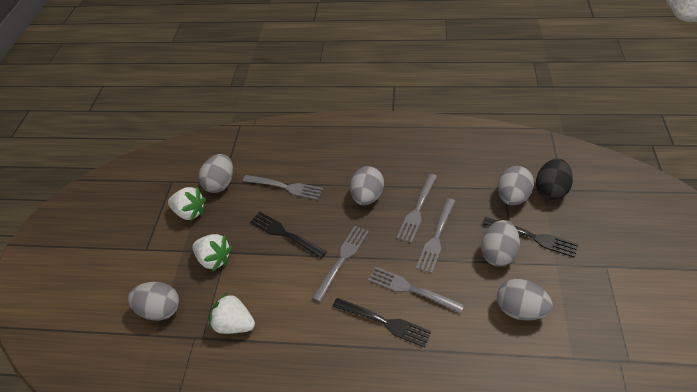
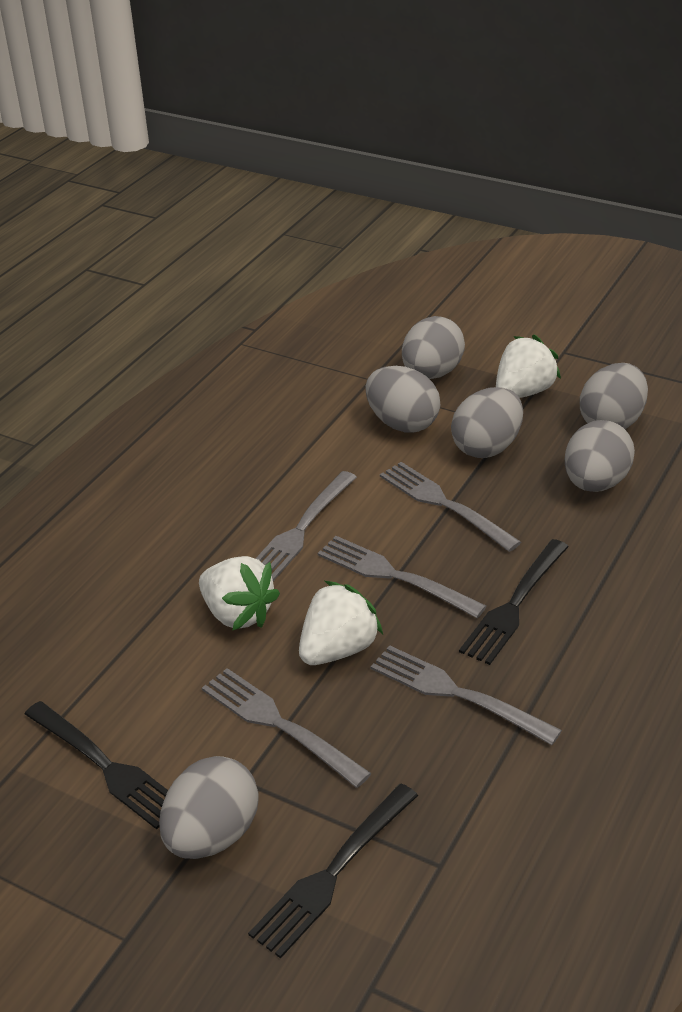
black egg: 1 -> 0

